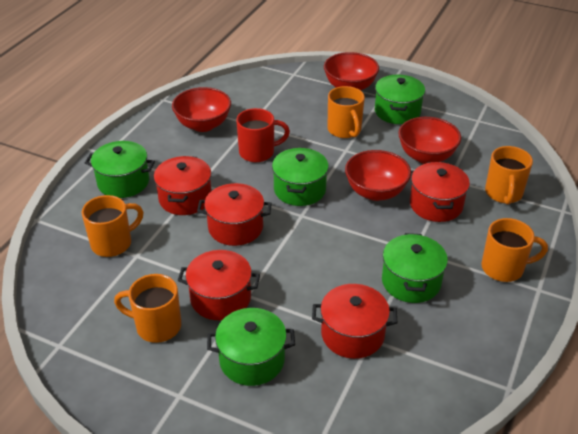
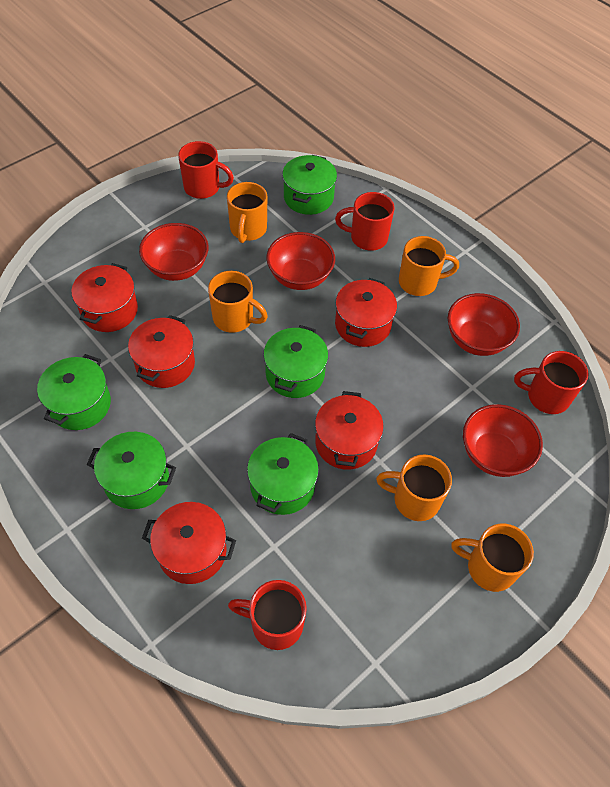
red mug: 1 -> 4

